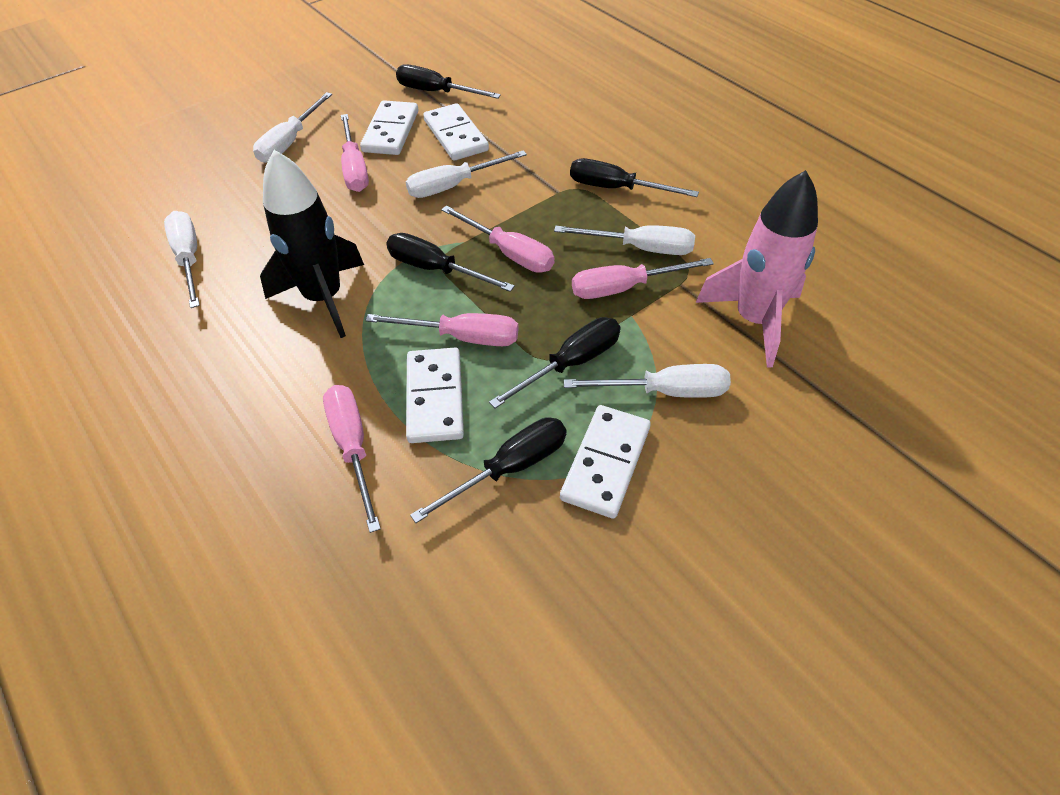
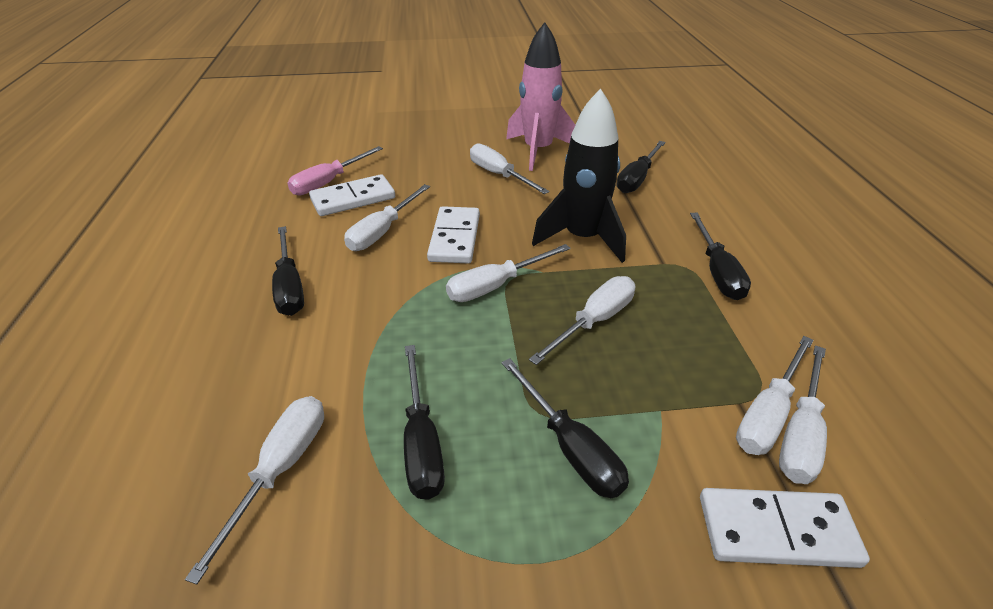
pink screwdriver: 5 -> 1
white domino: 4 -> 3
white screwdriver: 5 -> 7

